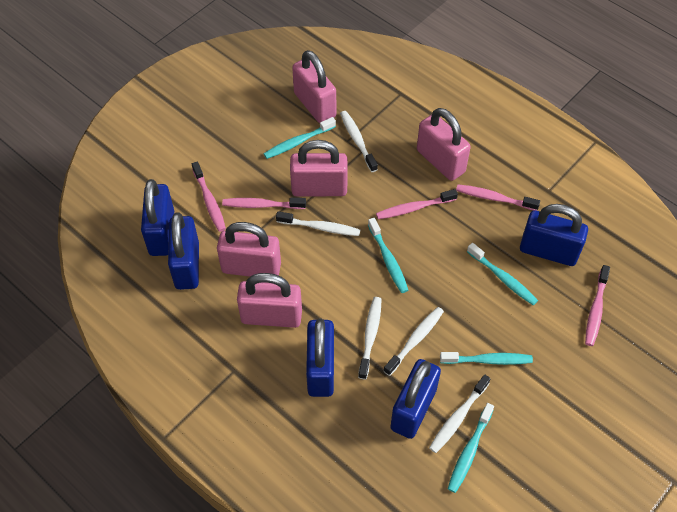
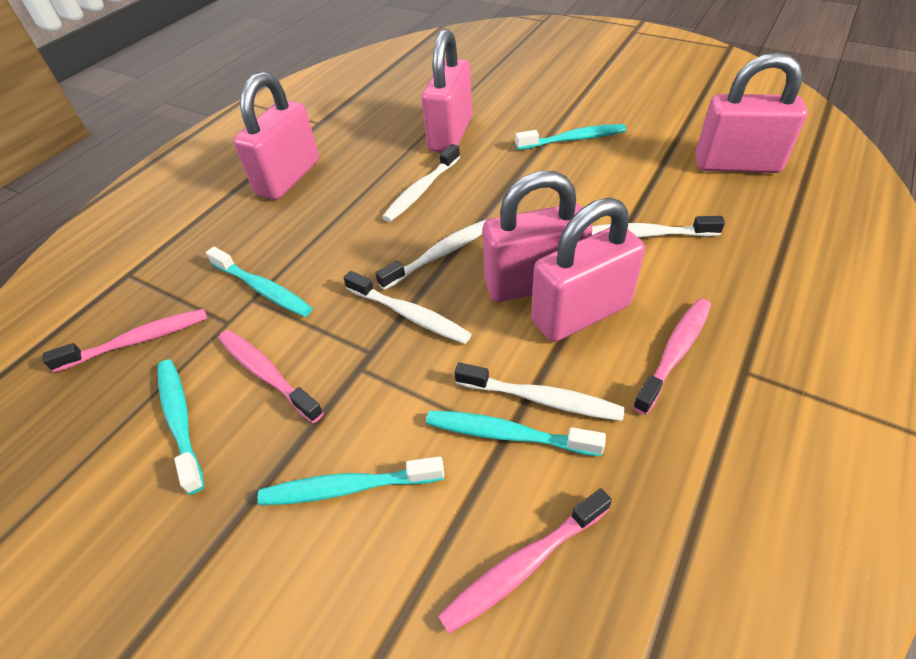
blue padlock: 5 -> 0
pink toothbrush: 5 -> 4

